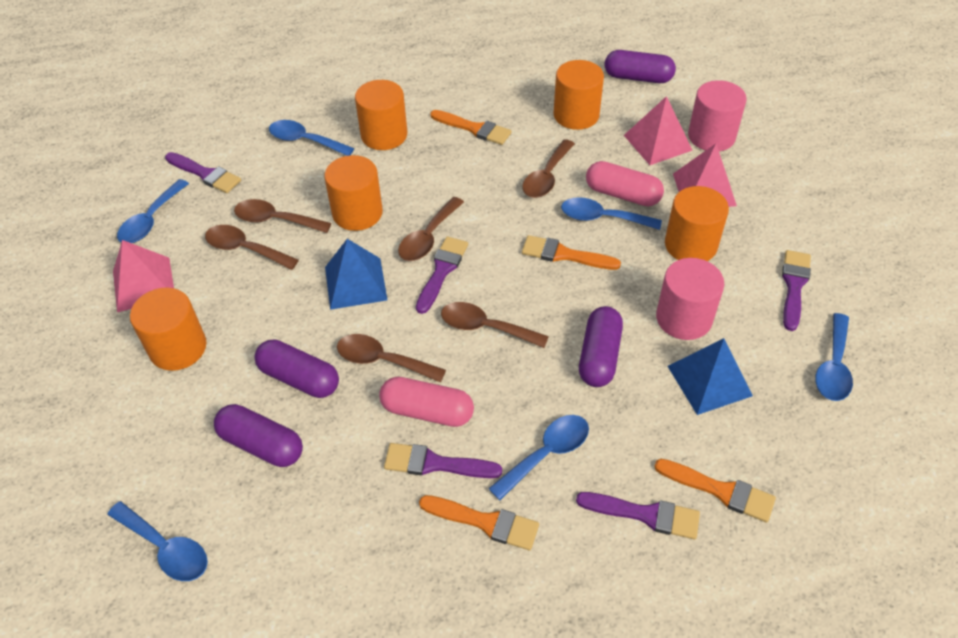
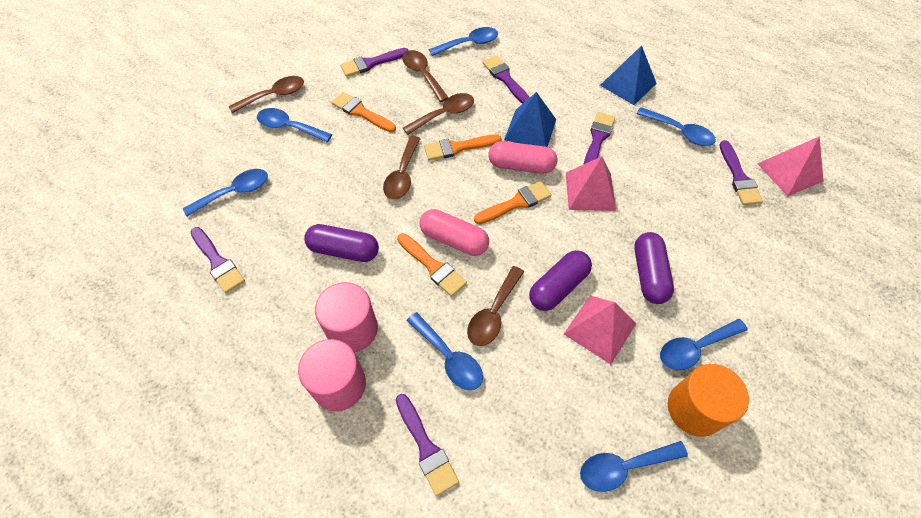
blue spoon: 6 -> 7
brown spoon: 6 -> 5
orange cylinder: 5 -> 1
purple brush: 5 -> 6
purple capsule: 4 -> 3

